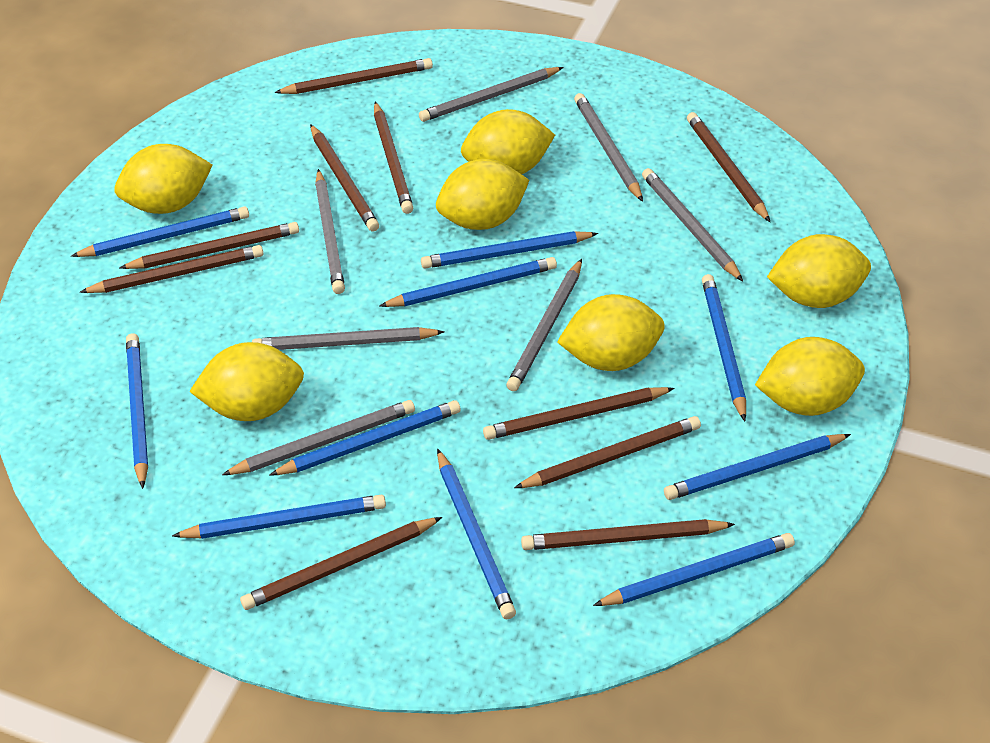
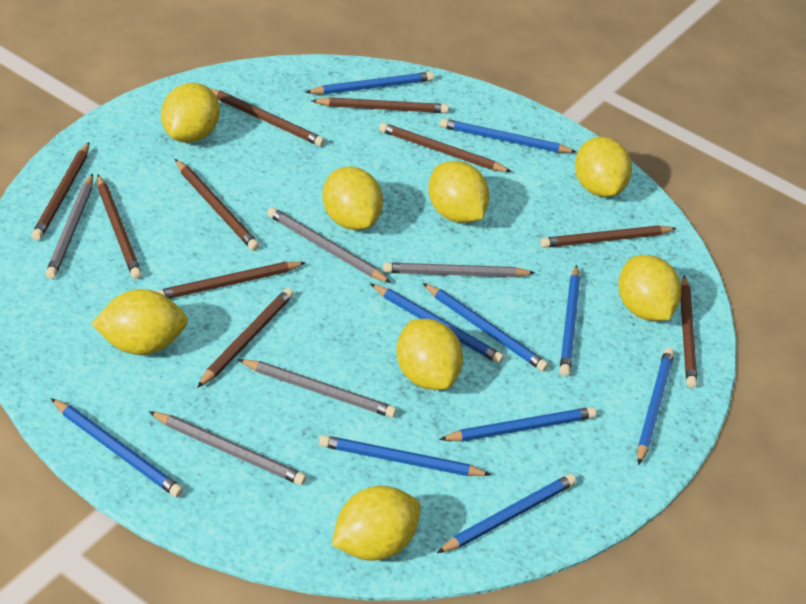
grey pencil: 7 -> 5
yellow lemon: 7 -> 8

